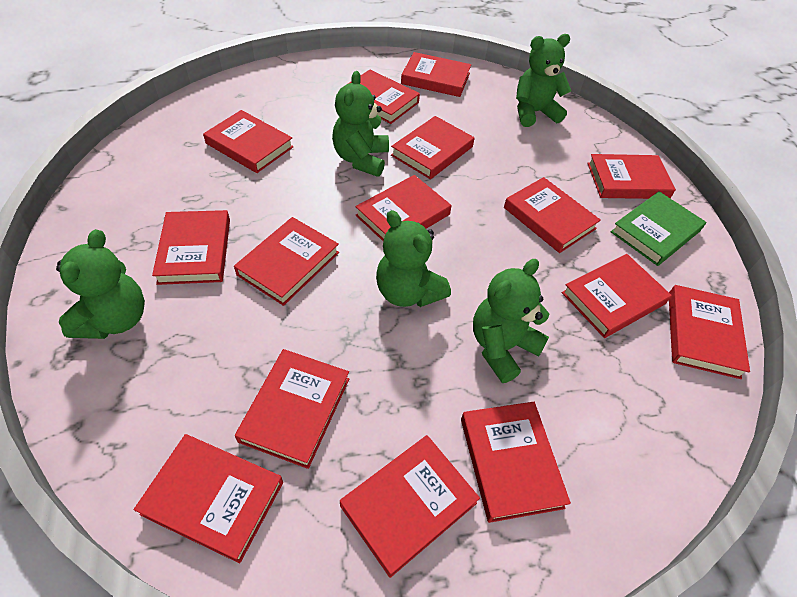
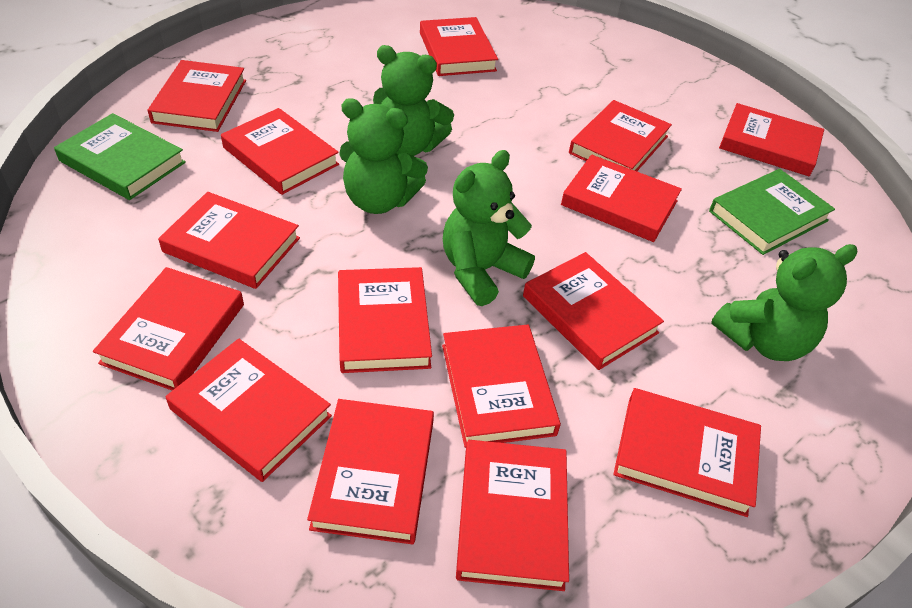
green book: 1 -> 2
green teddy bear: 5 -> 4

